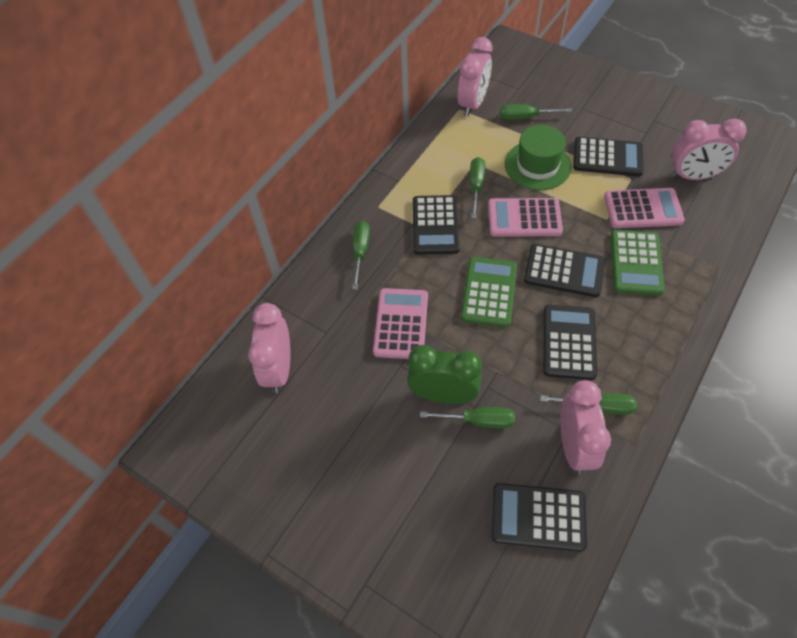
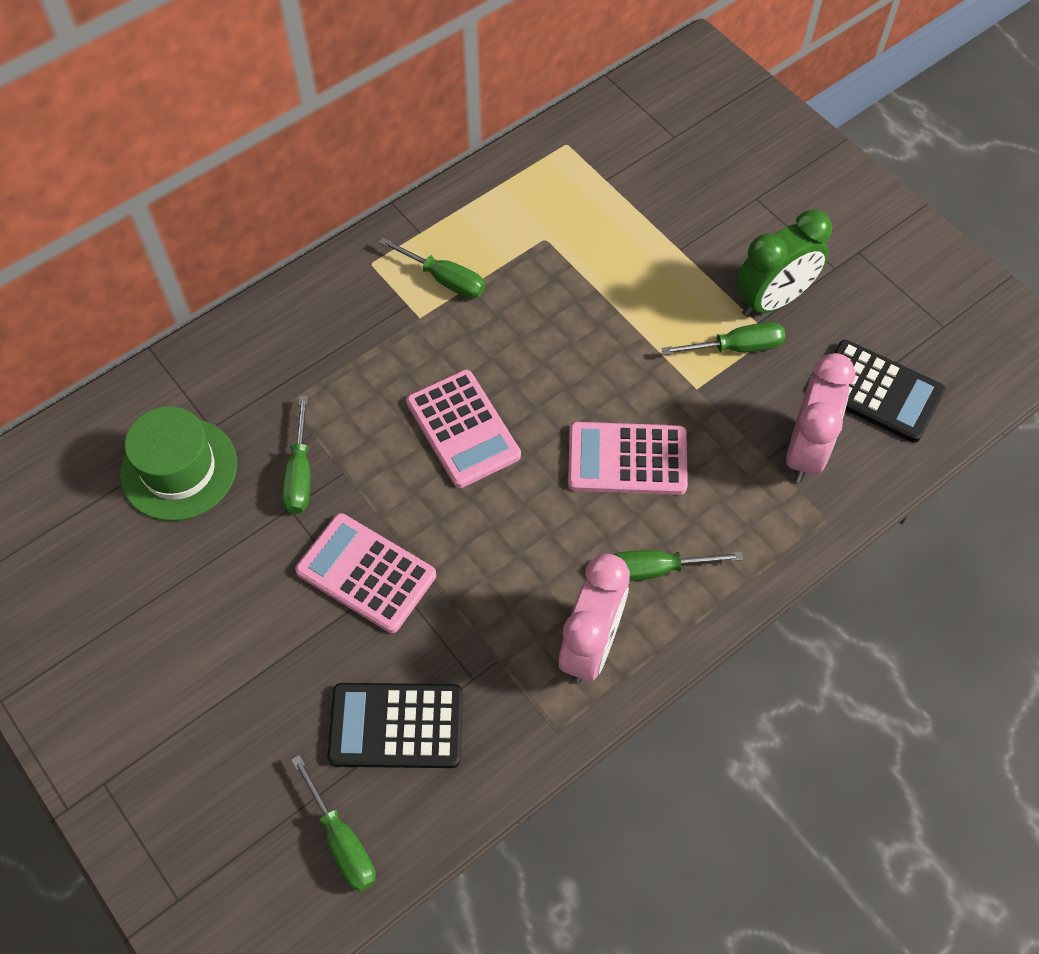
black calculator: 5 -> 2
green calculator: 2 -> 0
pink clock: 4 -> 2

